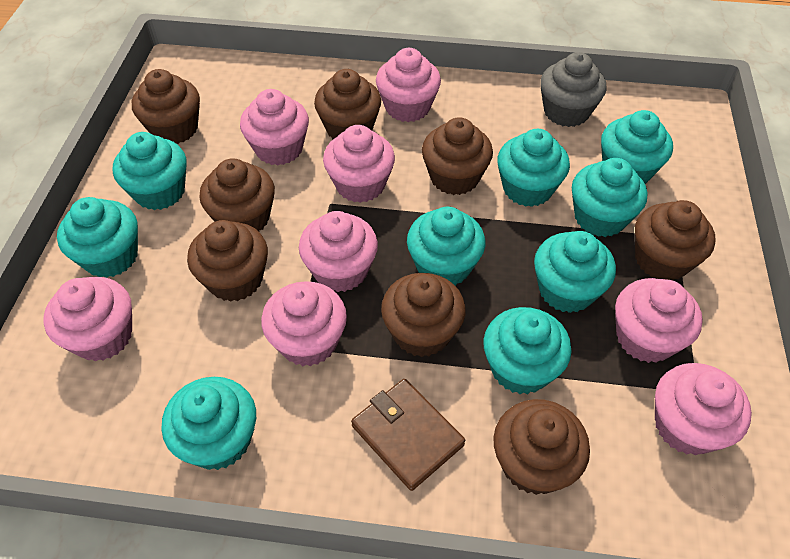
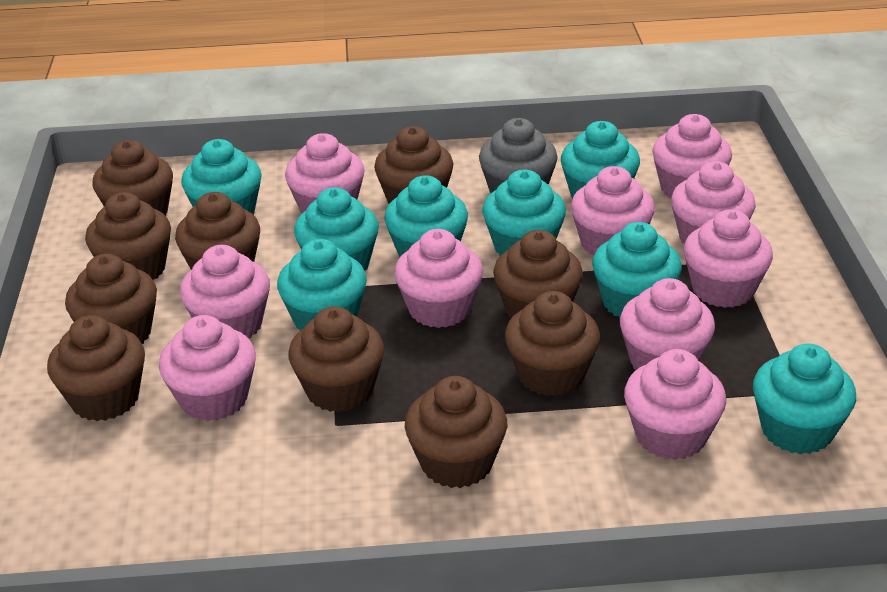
brown cupcake: 8 -> 10
brown wallet: 1 -> 0
pink cupcake: 8 -> 10
turquoise cupcake: 9 -> 8

